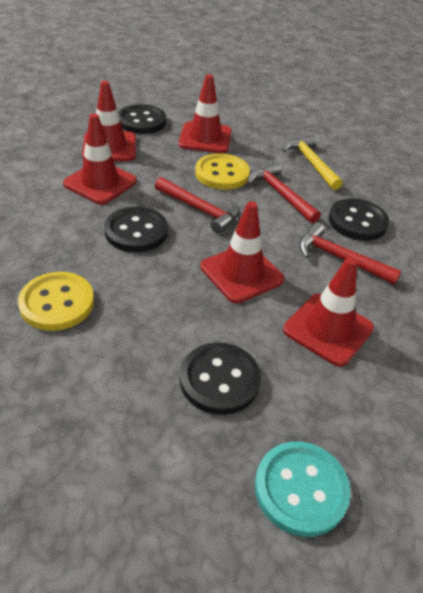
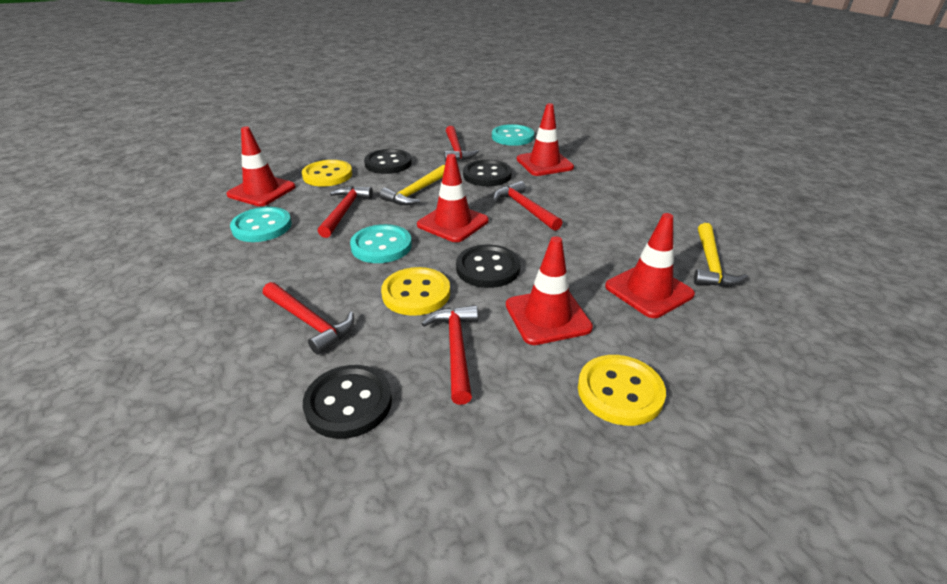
red hammer: 3 -> 5
turquoise button: 1 -> 3
yellow button: 2 -> 3
yellow hammer: 1 -> 2

